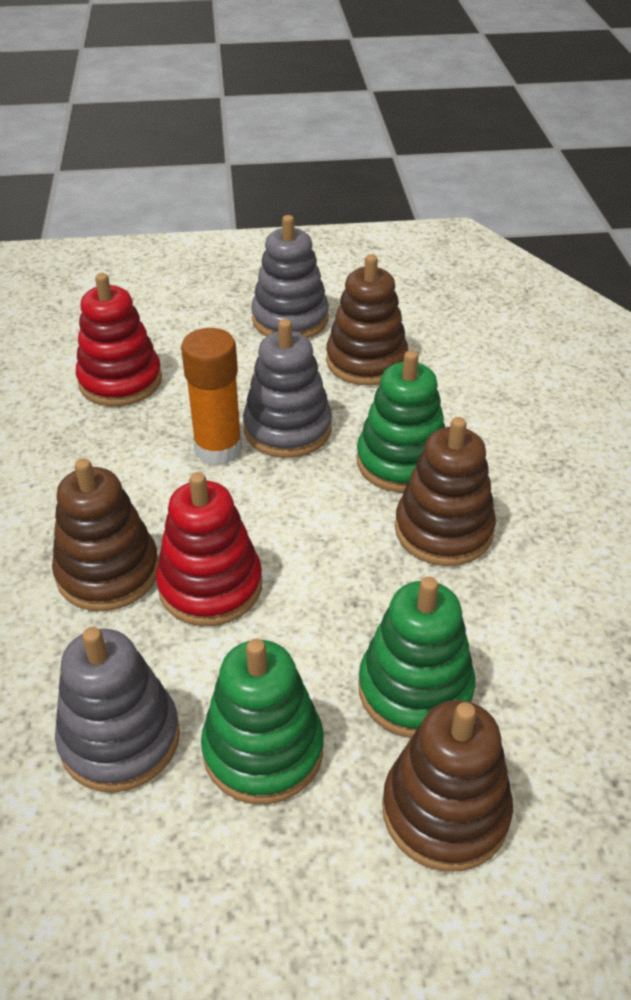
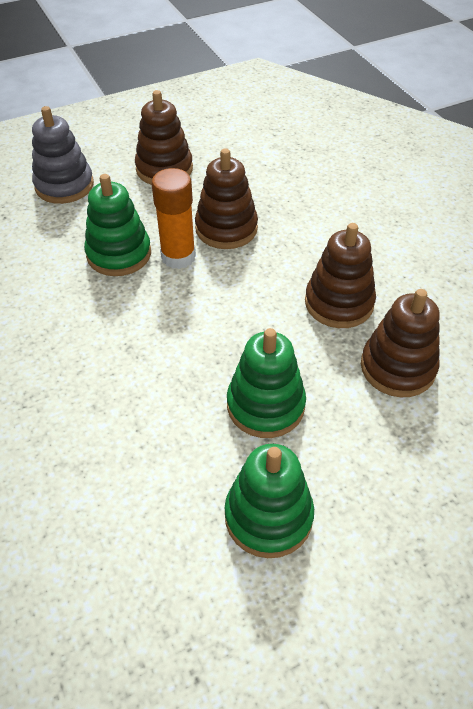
grey stacking toy: 3 -> 1
red stacking toy: 2 -> 0

